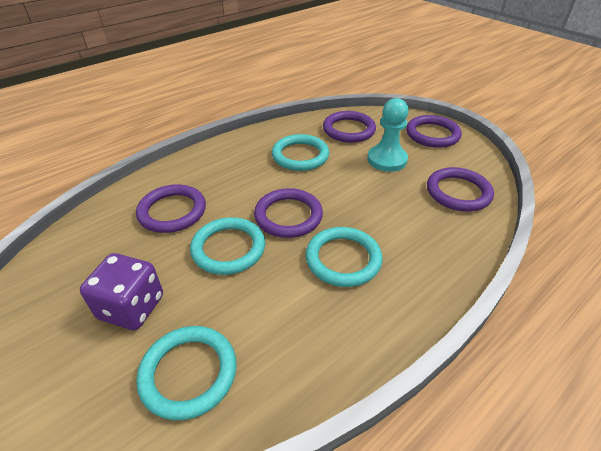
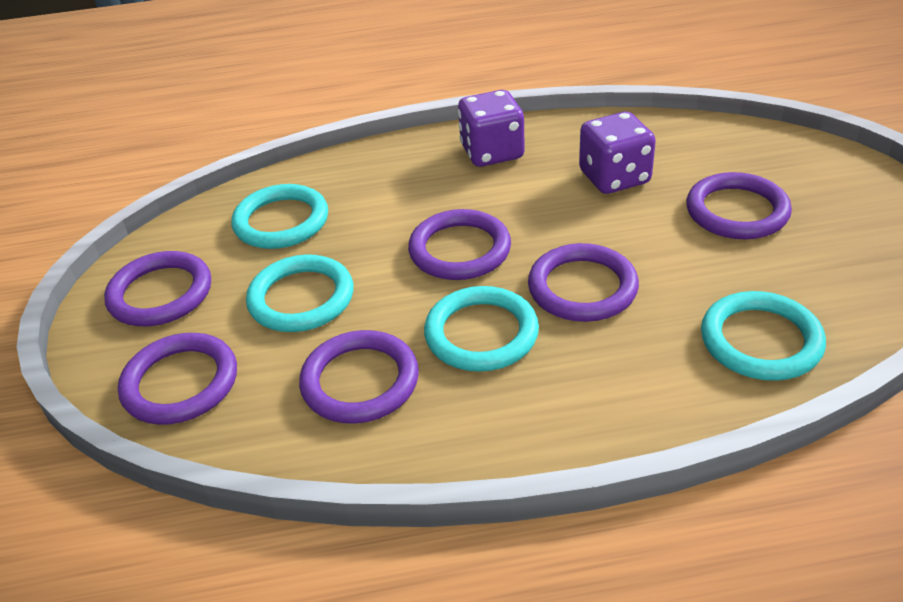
purple dice: 1 -> 2
purple ring: 5 -> 6
turquoise pawn: 1 -> 0

